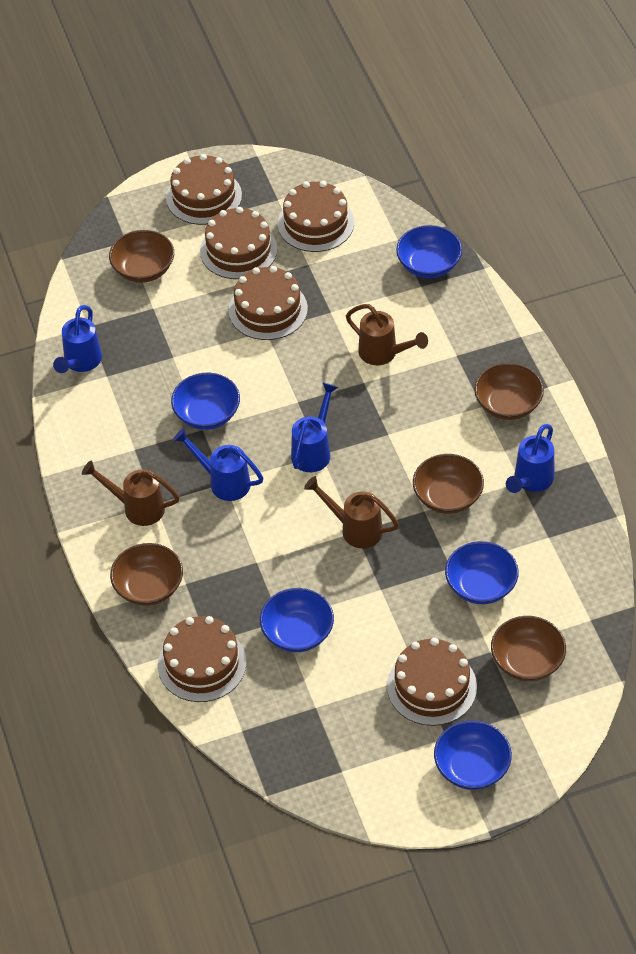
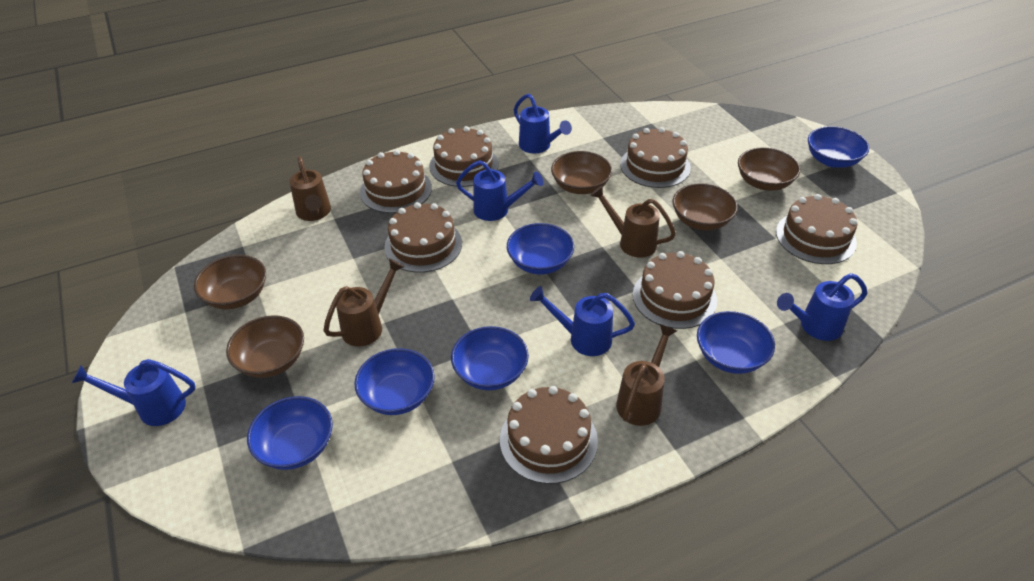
blue bowl: 5 -> 6
blue watering can: 4 -> 5
brown cake: 6 -> 7
brown watering can: 3 -> 4

